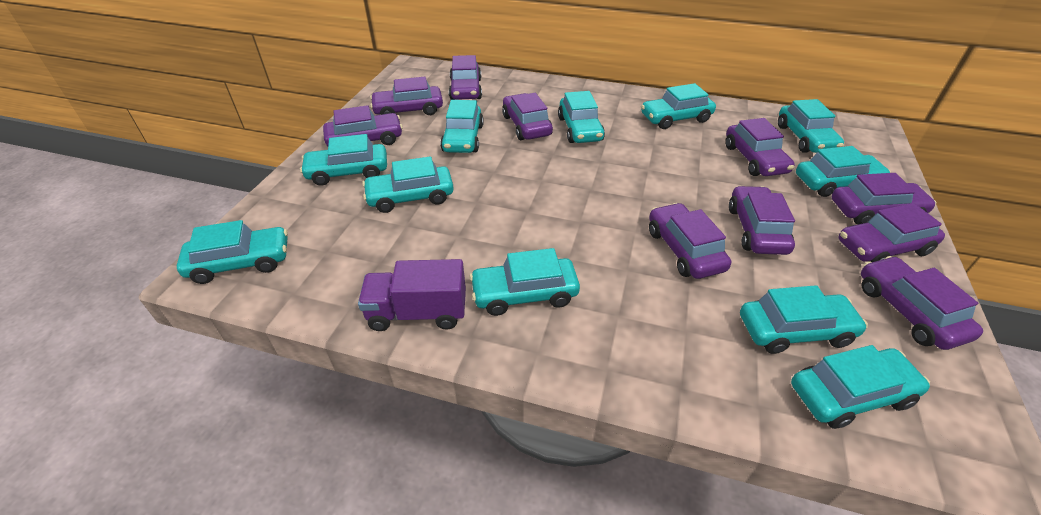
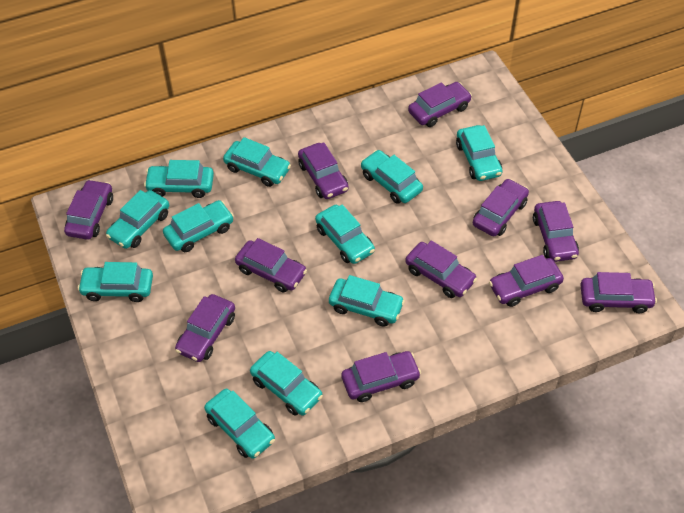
purple car: 10 -> 11
purple truck: 1 -> 0

